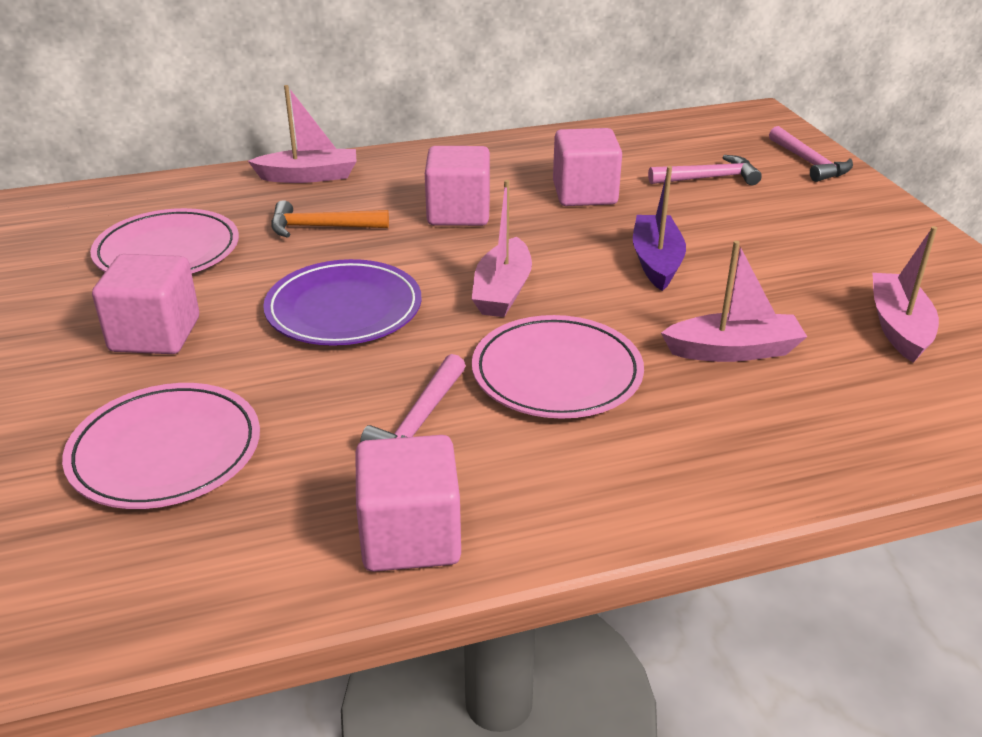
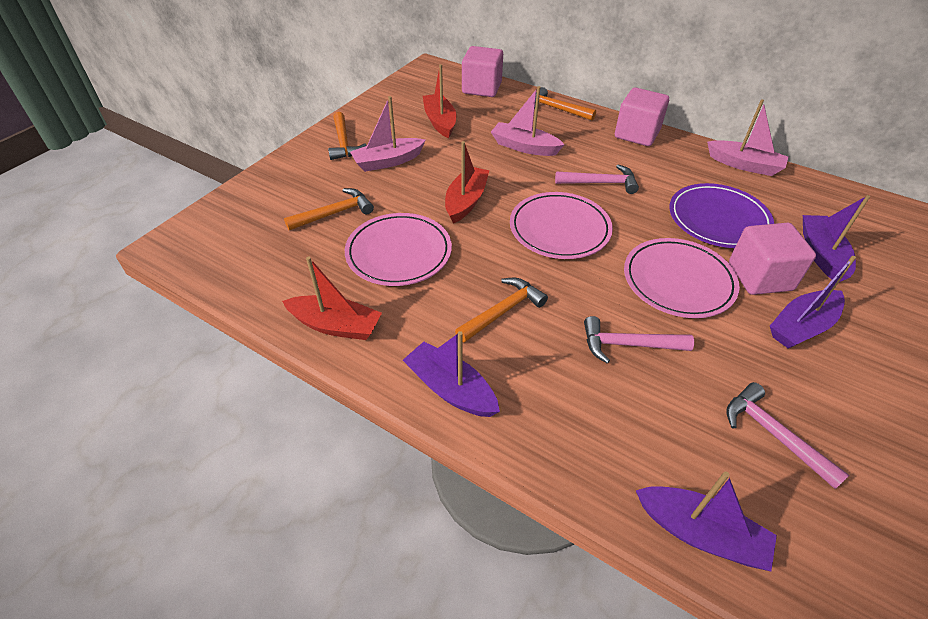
orange hammer: 1 -> 4
pink boat: 4 -> 3
pink cube: 4 -> 3
purple boat: 1 -> 4
red boat: 0 -> 3

